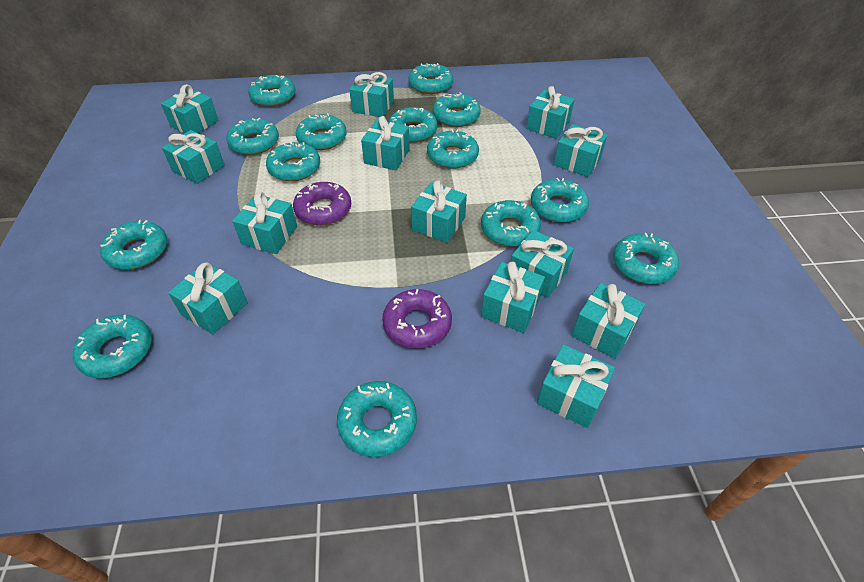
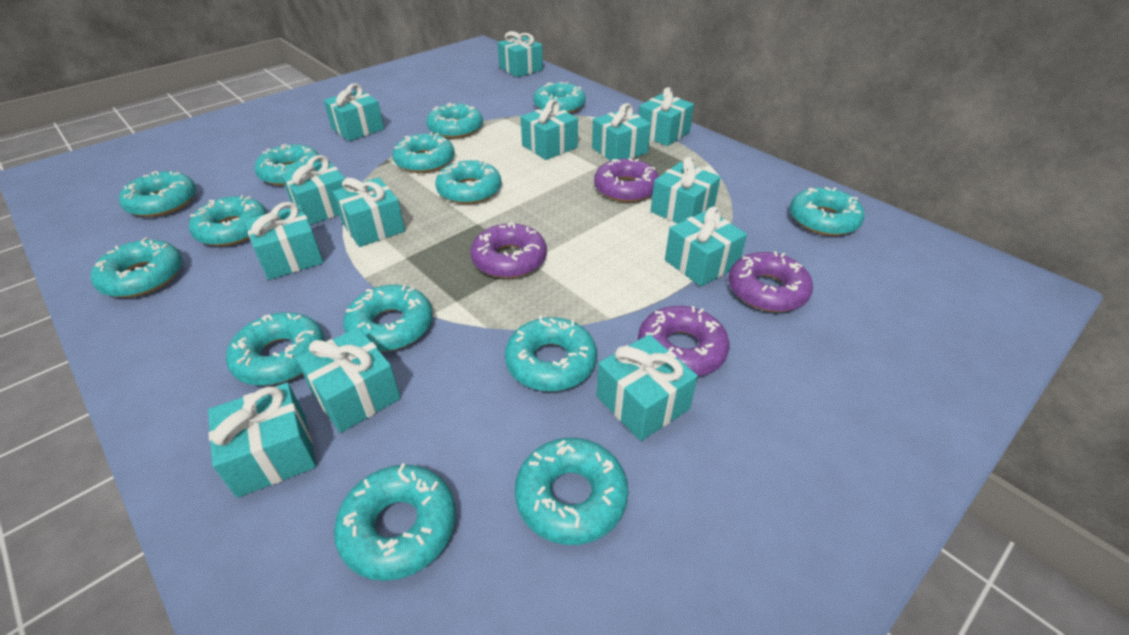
purple donut: 2 -> 4

